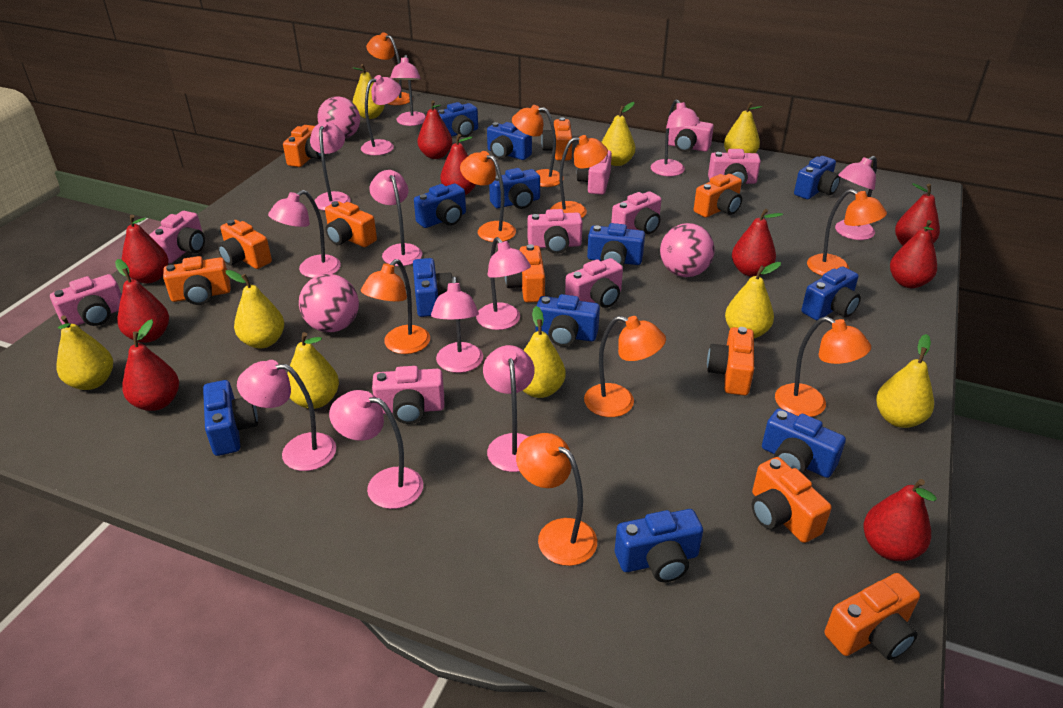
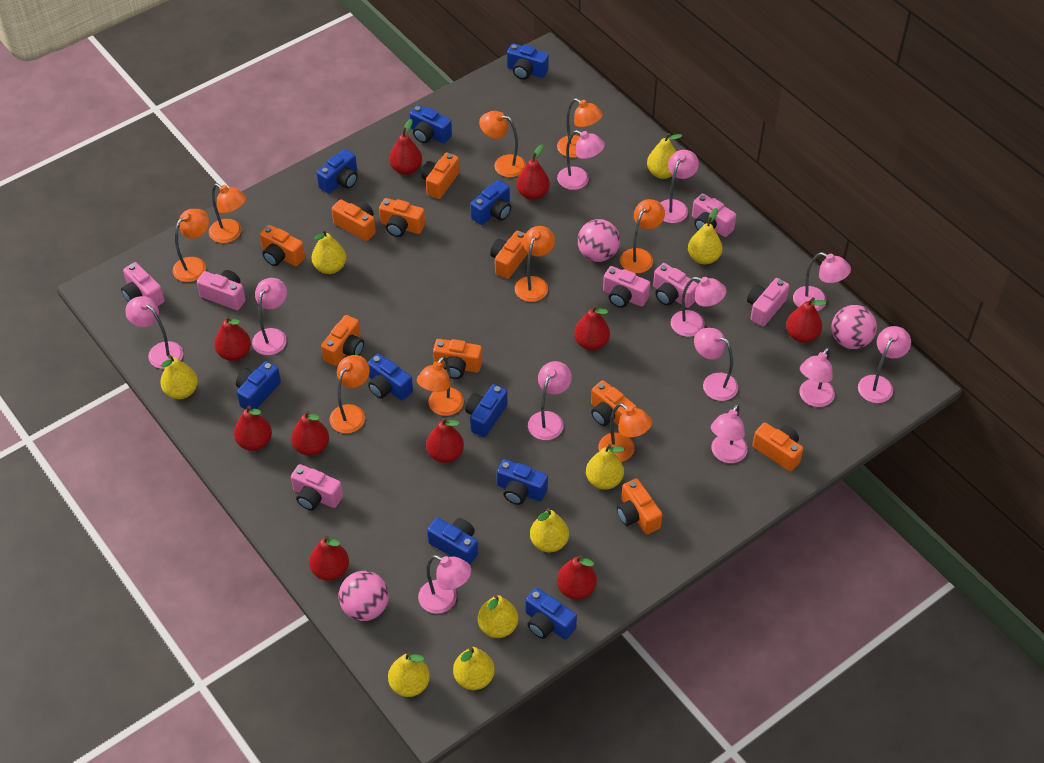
blue camera: 12 -> 10
pink camera: 9 -> 7
red pear: 9 -> 10

